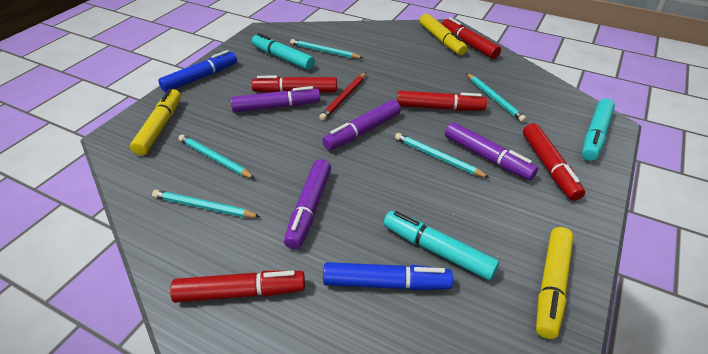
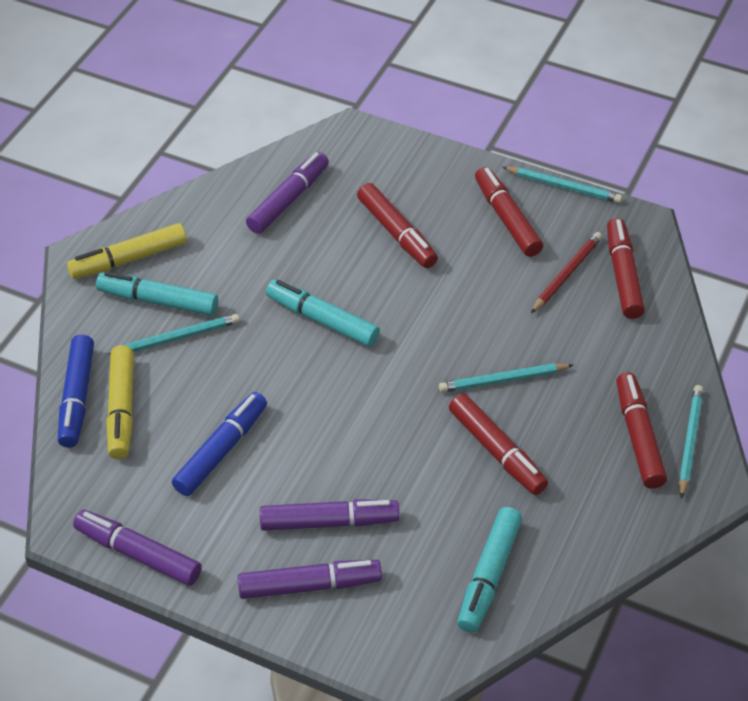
turquoise pencil: 5 -> 4
yellow marker: 3 -> 2

